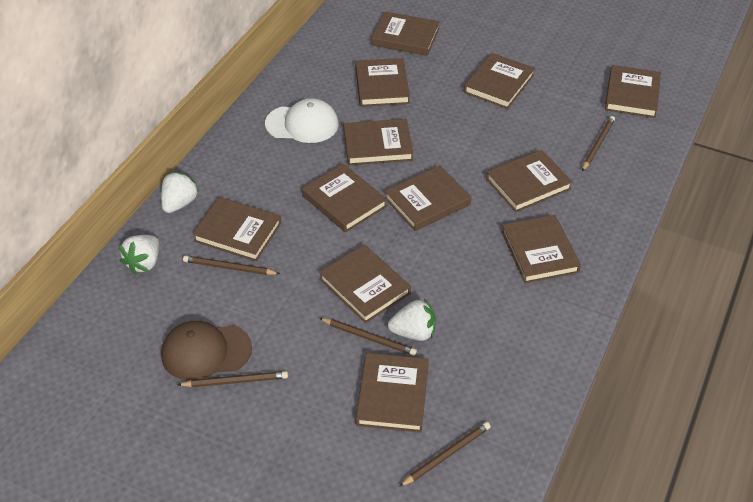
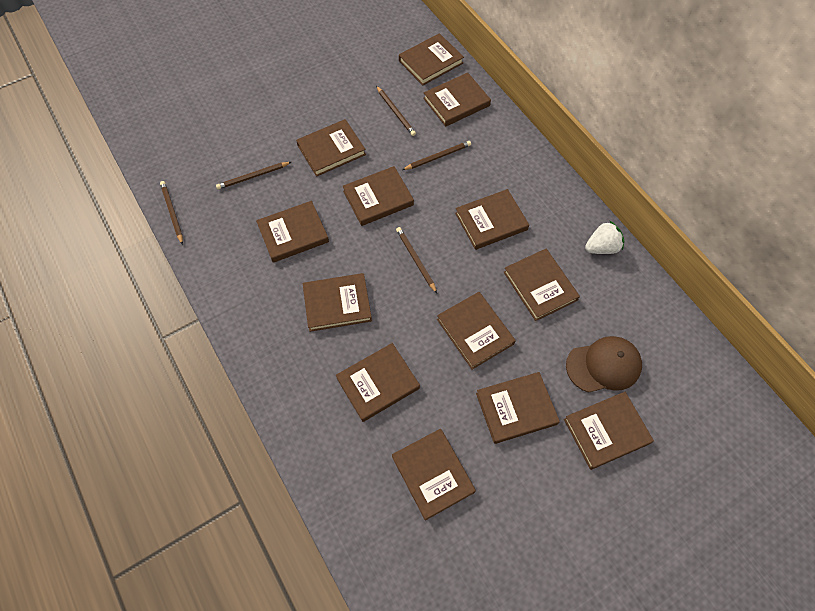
brown book: 12 -> 13
white cap: 1 -> 0
white strawberry: 3 -> 1

